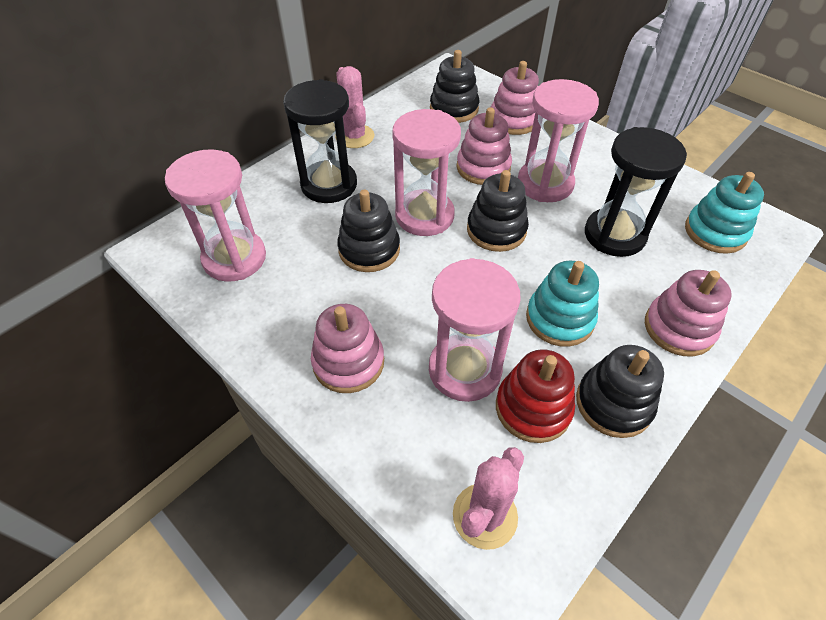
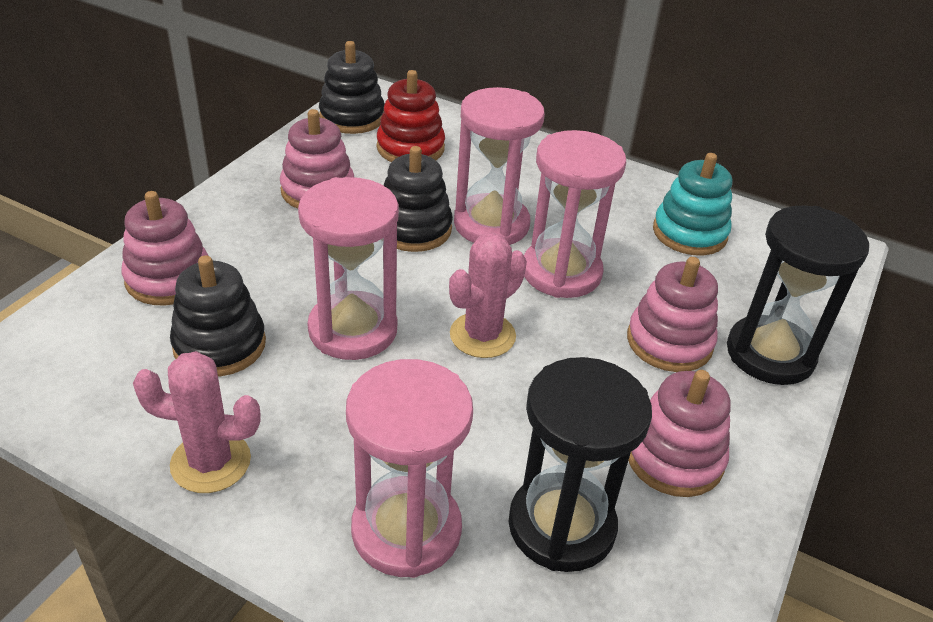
black stacking toy: 4 -> 3
turquoise stacking toy: 2 -> 1

